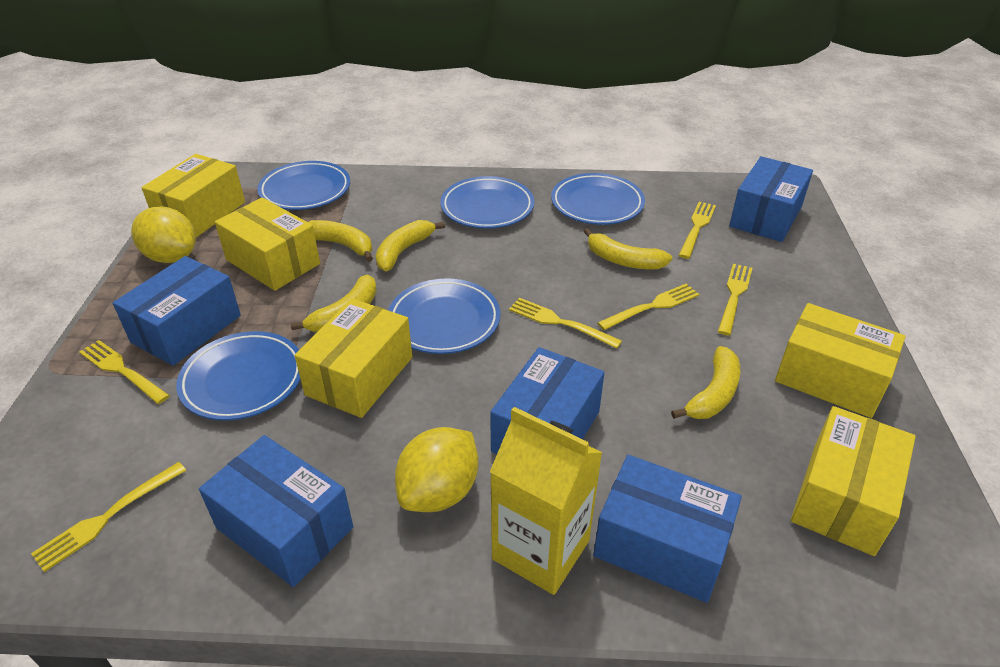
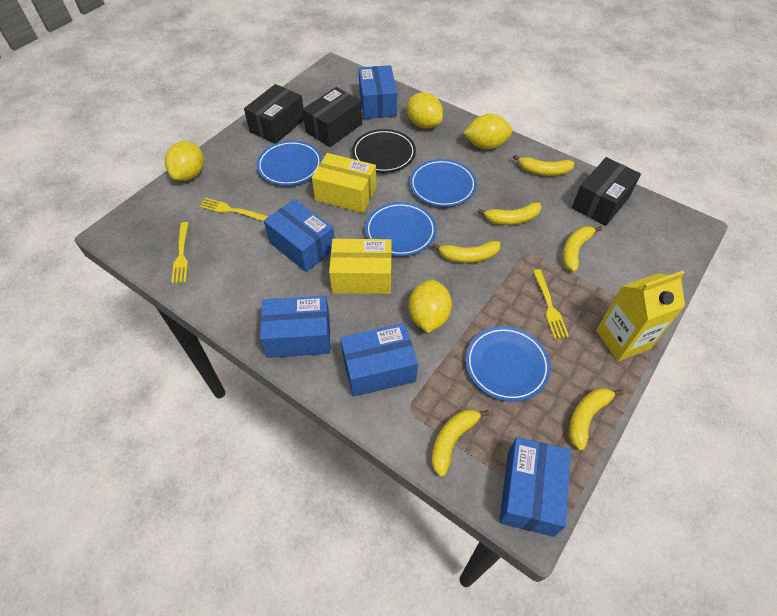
black box: 0 -> 3
black plate: 0 -> 1
blue plate: 5 -> 4
yellow banana: 5 -> 6
yellow box: 5 -> 2
yellow fork: 6 -> 3
yellow lemon: 2 -> 4

